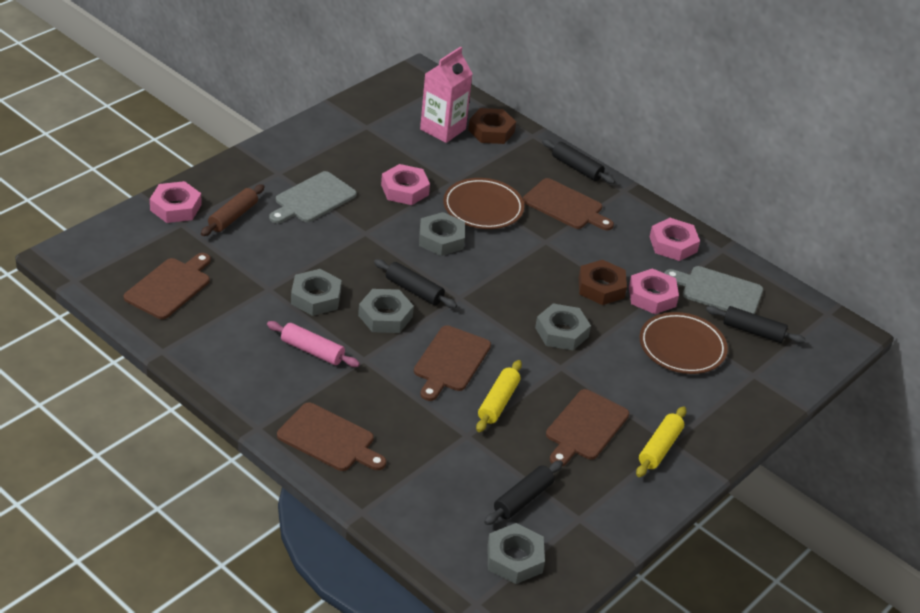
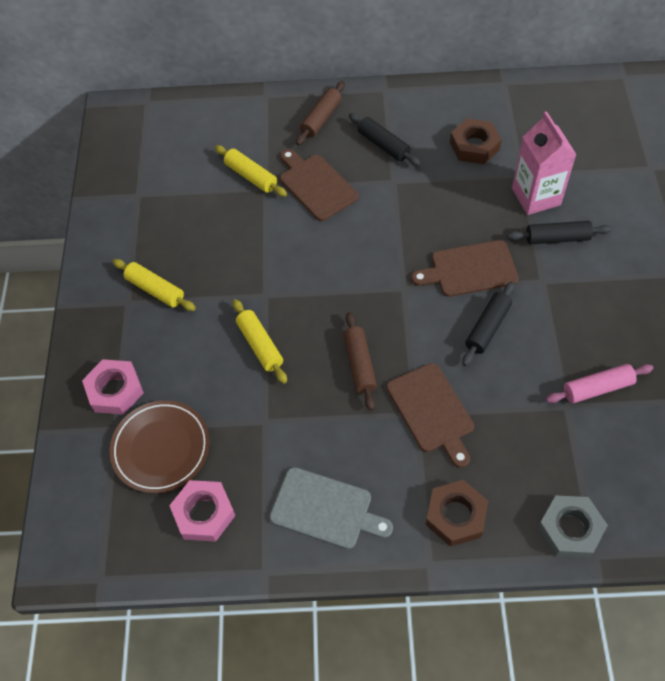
black rolling pin: 4 -> 3
brown cutting board: 5 -> 3
brown plate: 2 -> 1
brown rolling pin: 1 -> 2
grey cutting board: 2 -> 1
grey nut: 5 -> 1
pink nut: 4 -> 2
yellow rolling pin: 2 -> 3

